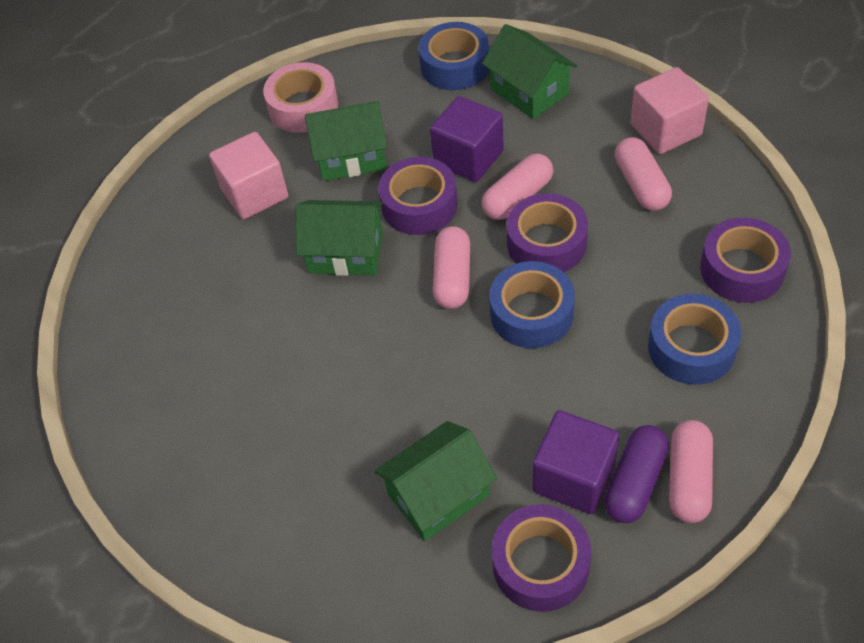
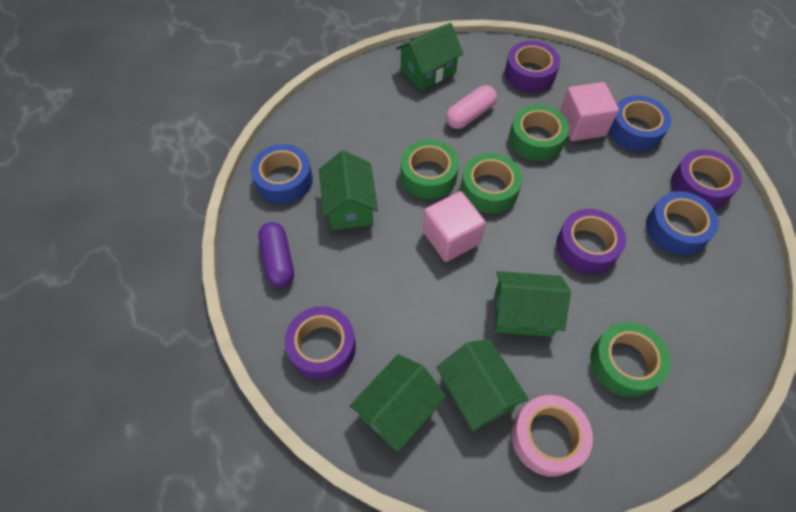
green house: 4 -> 5
green tape: 0 -> 4
pink capsule: 4 -> 1
purple cube: 2 -> 0

